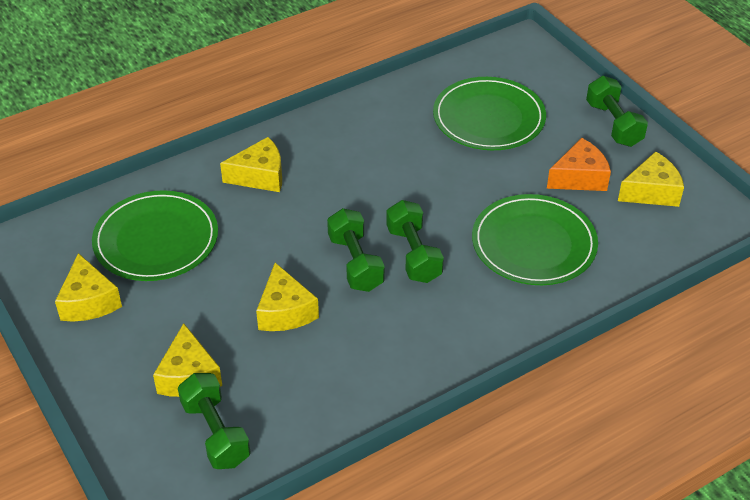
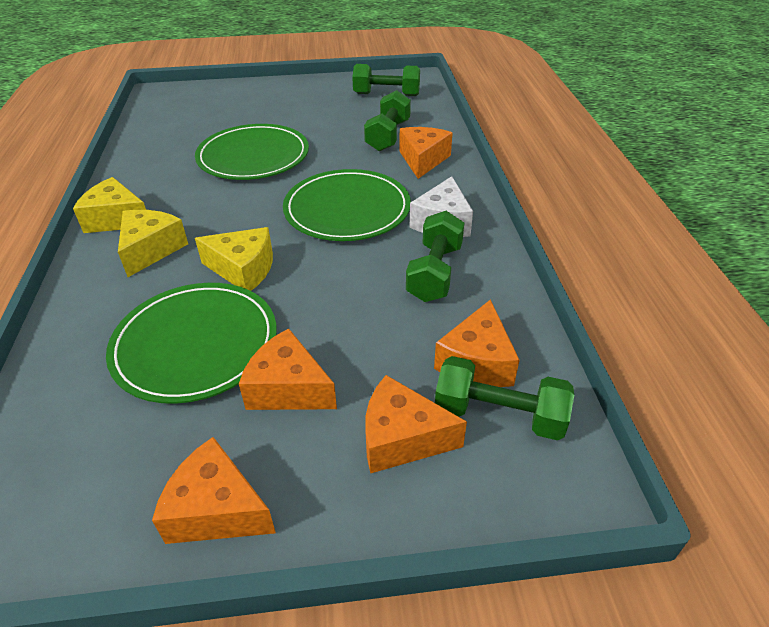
orange cheese: 1 -> 5
white cheese: 0 -> 1
yellow cheese: 5 -> 3

